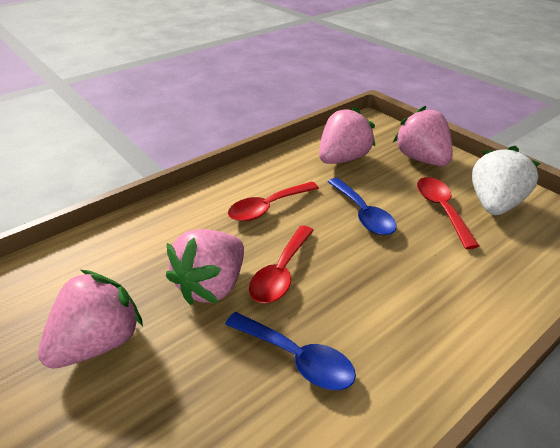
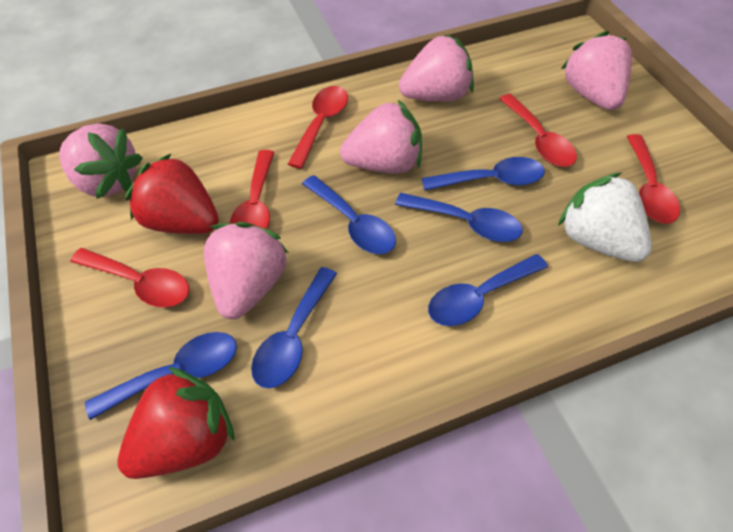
blue spoon: 2 -> 6
pink strawberry: 4 -> 5
red spoon: 3 -> 5
red strawberry: 0 -> 2

